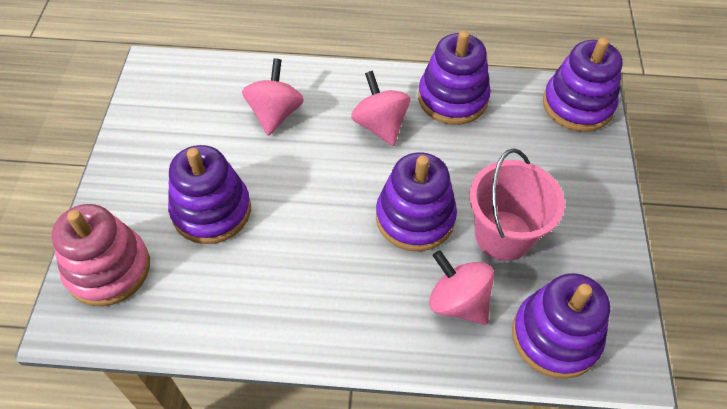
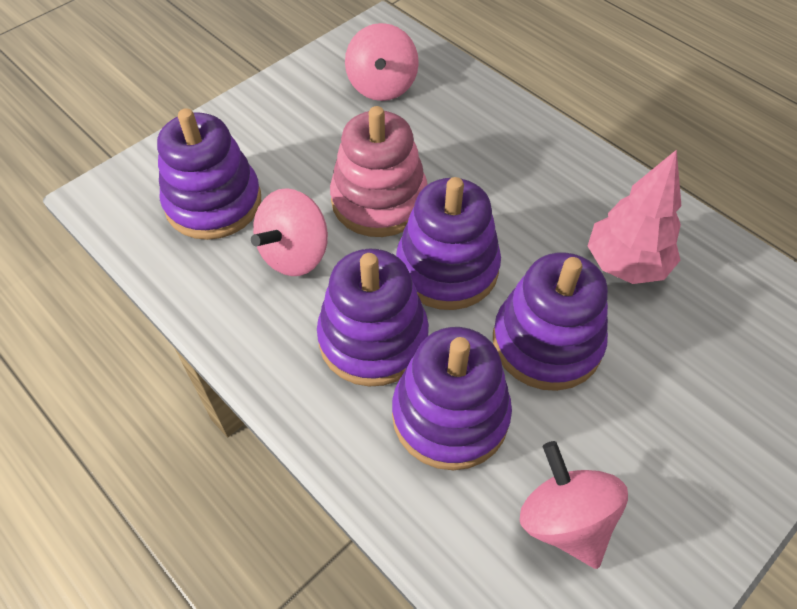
pink bucket: 1 -> 0
pink tree: 0 -> 1

